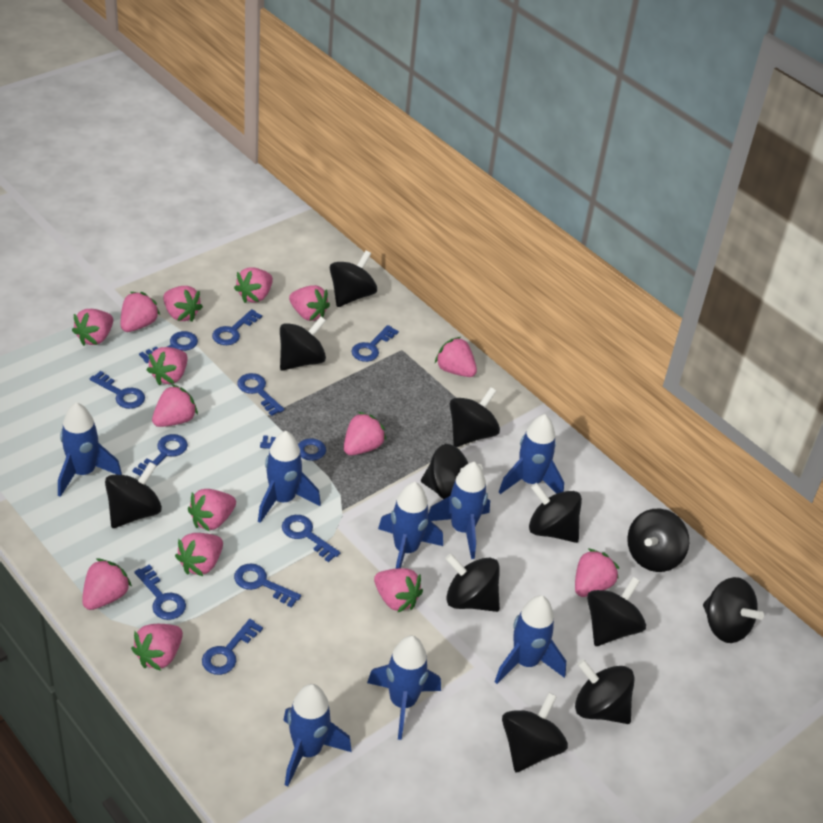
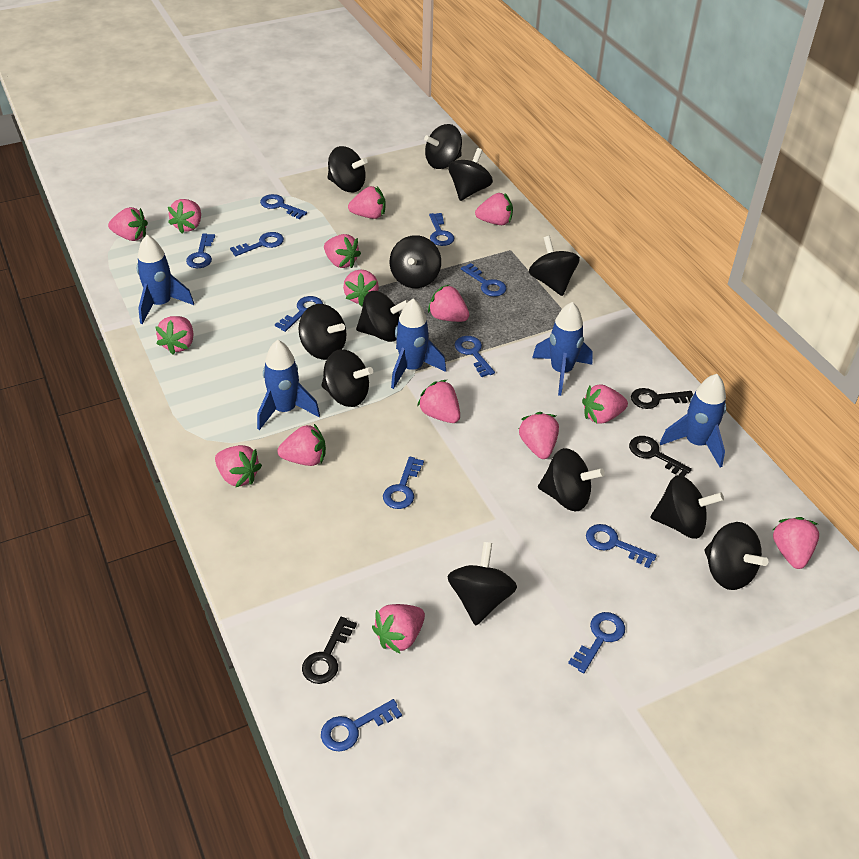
black key: 0 -> 3
blue rocket: 8 -> 5

